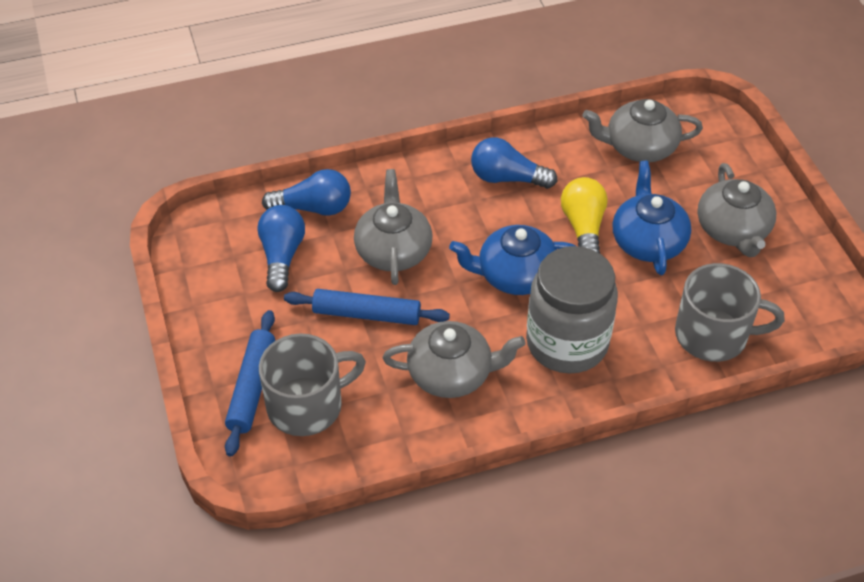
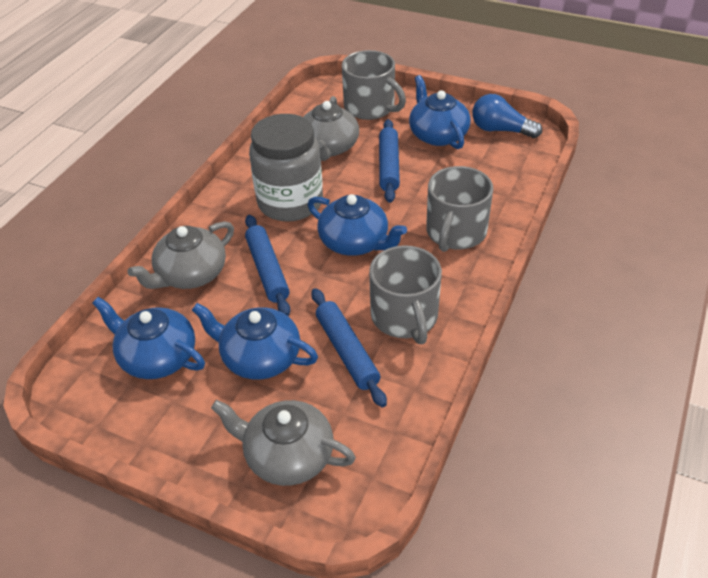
blue light bulb: 3 -> 1
blue rolling pin: 2 -> 3
blue teapot: 2 -> 4
grey mug: 2 -> 3
grey teapot: 4 -> 3
yellow light bulb: 1 -> 0

